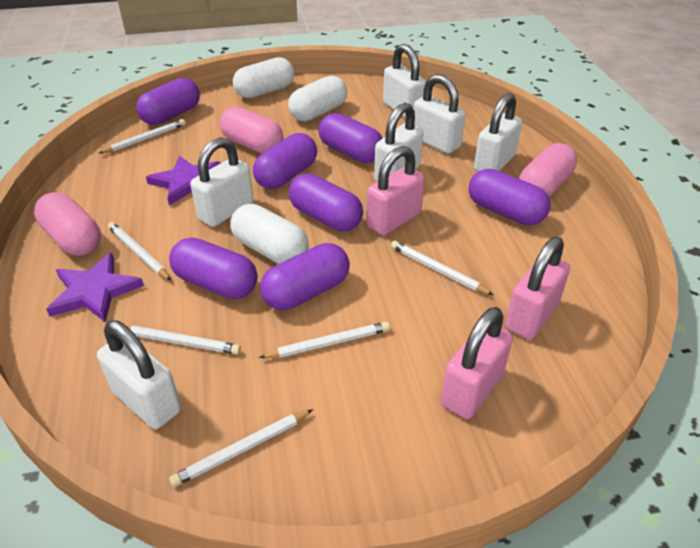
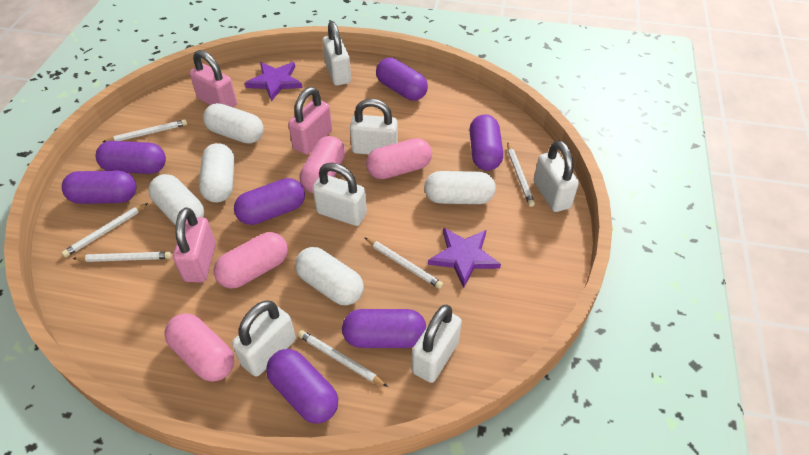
pink capsule: 3 -> 4
white capsule: 3 -> 5

